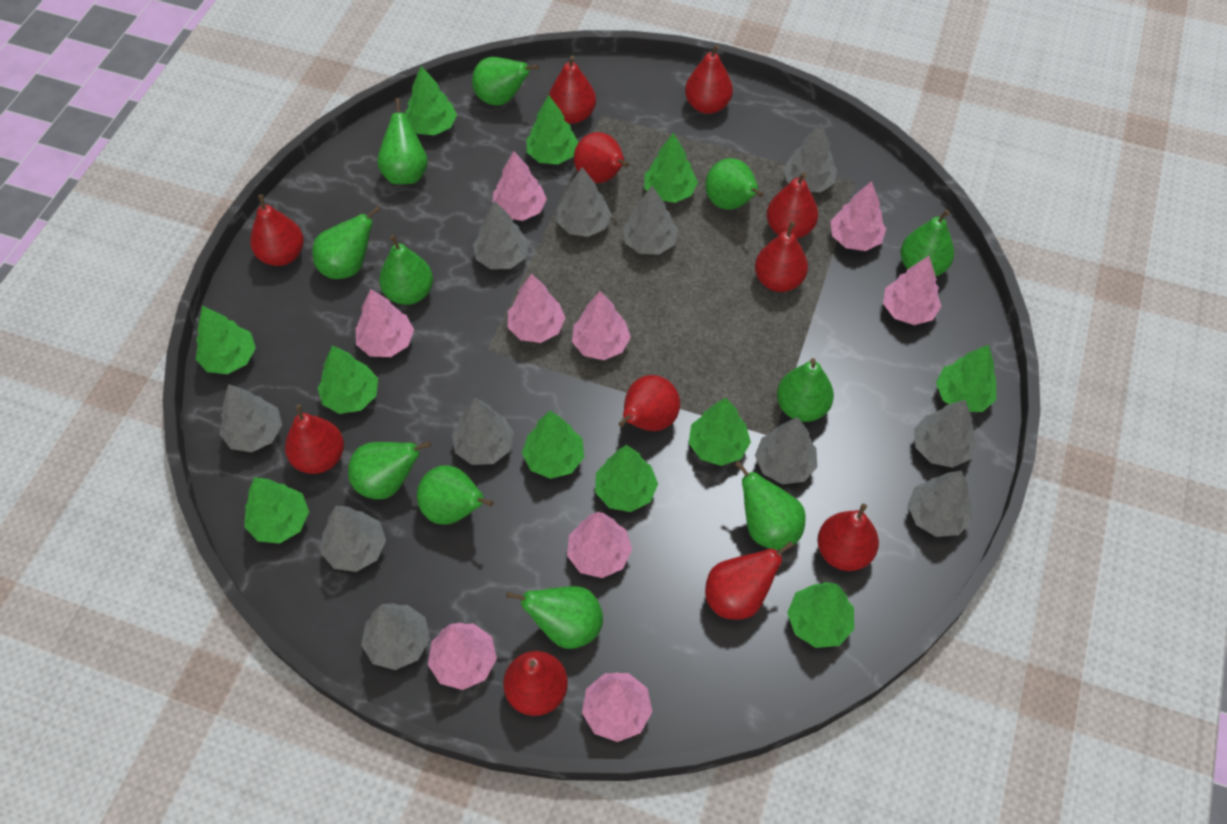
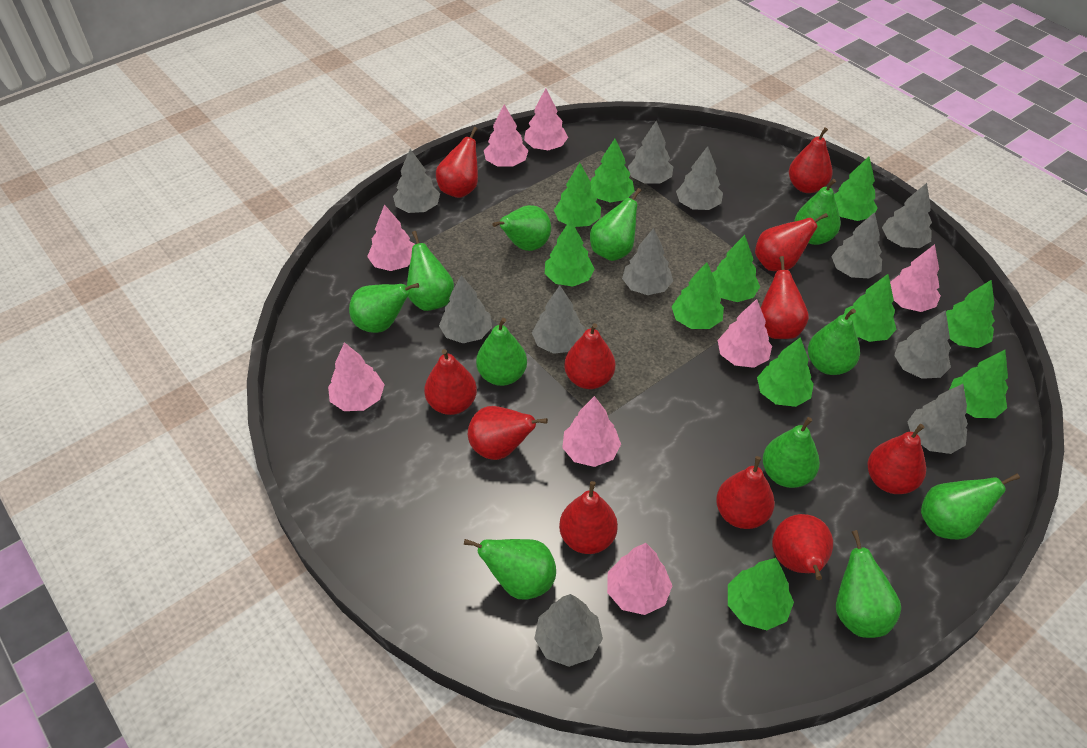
pink tree: 9 -> 8

